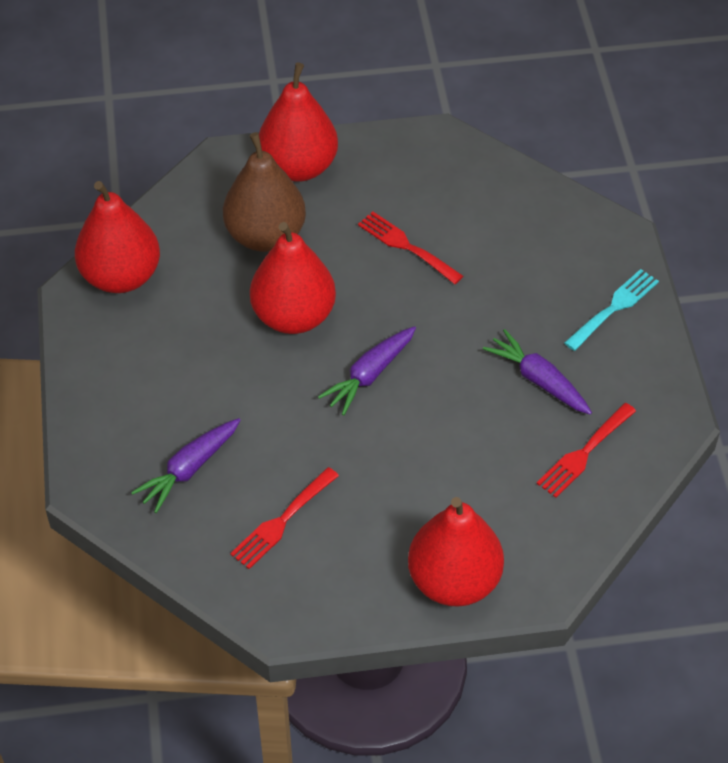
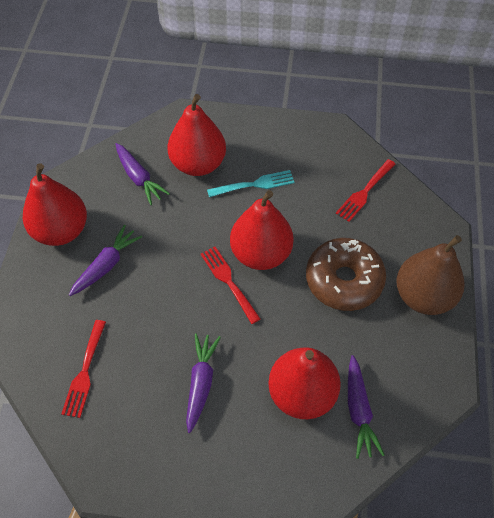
brown donut: 0 -> 1
purple carrot: 3 -> 4

